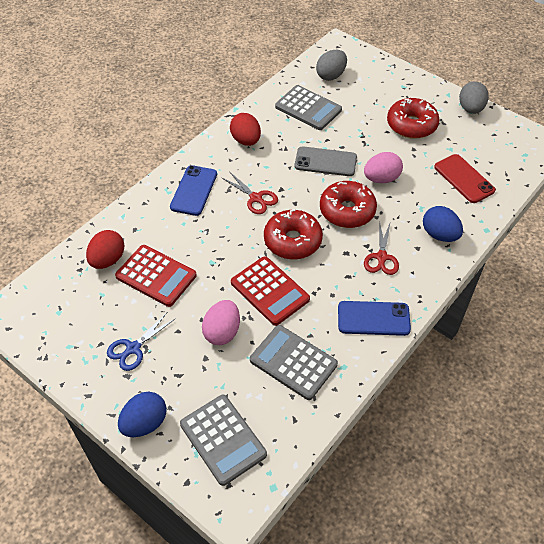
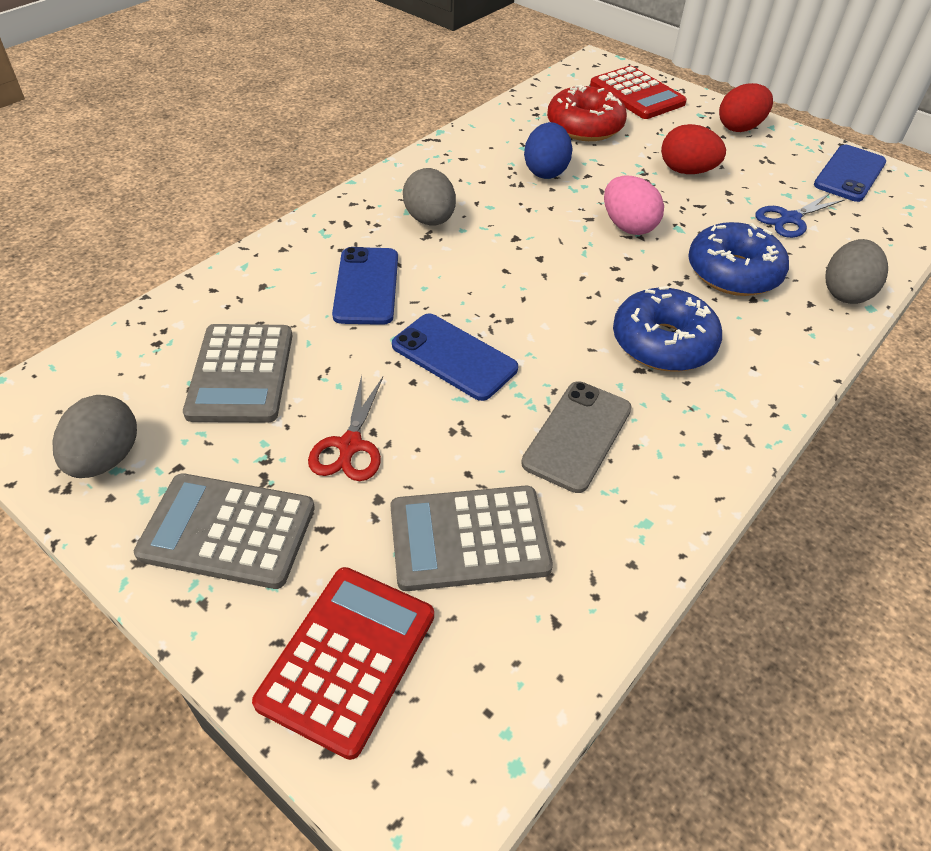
blue donut: 0 -> 2
blue egg: 2 -> 1
blue phone: 2 -> 3
grey egg: 2 -> 3
pink egg: 2 -> 1
red donut: 3 -> 1
red phone: 1 -> 0
red scissors: 2 -> 1

